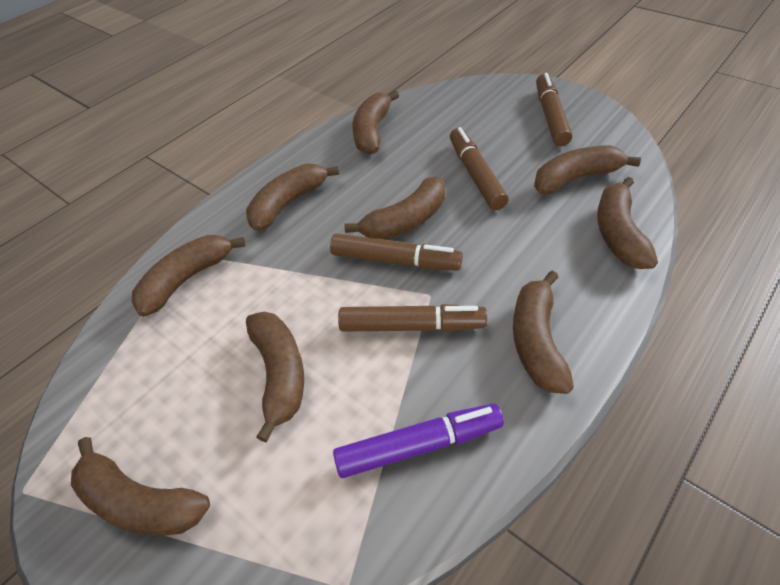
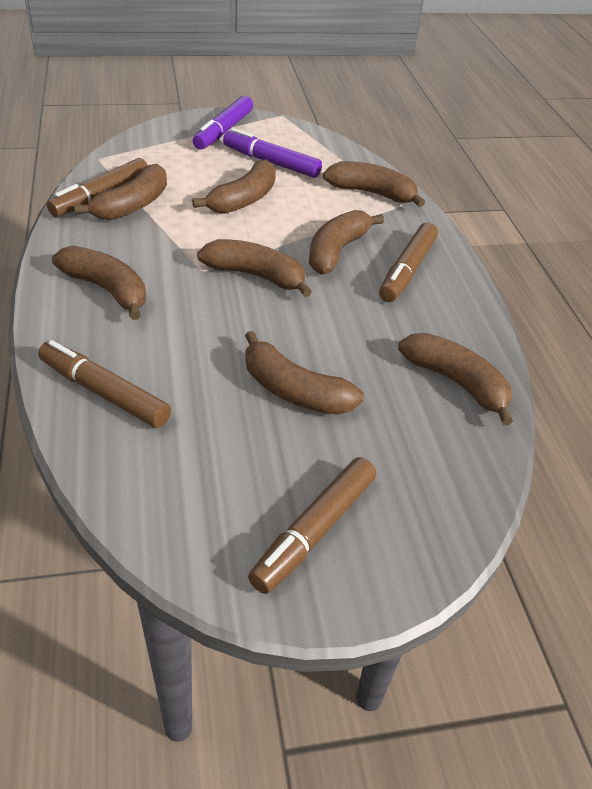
brown banana: 9 -> 8
purple marker: 1 -> 2

